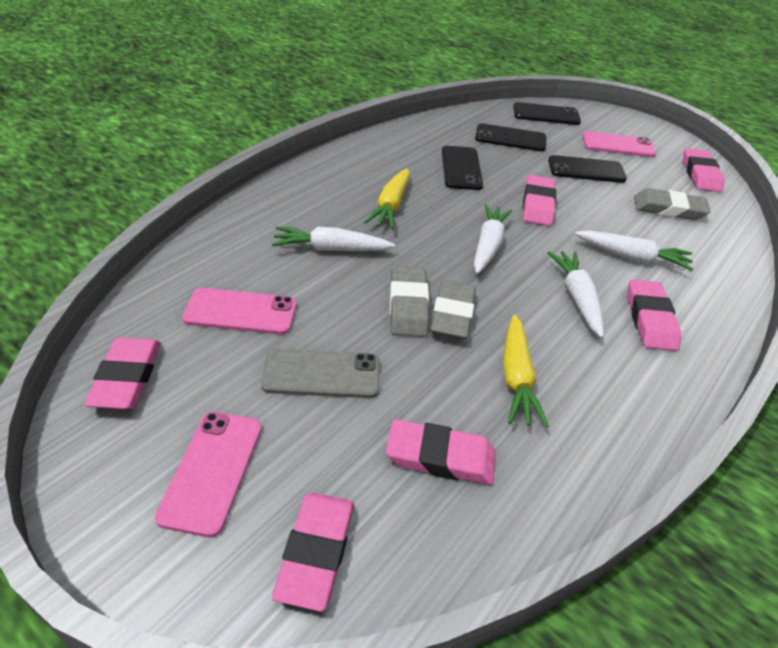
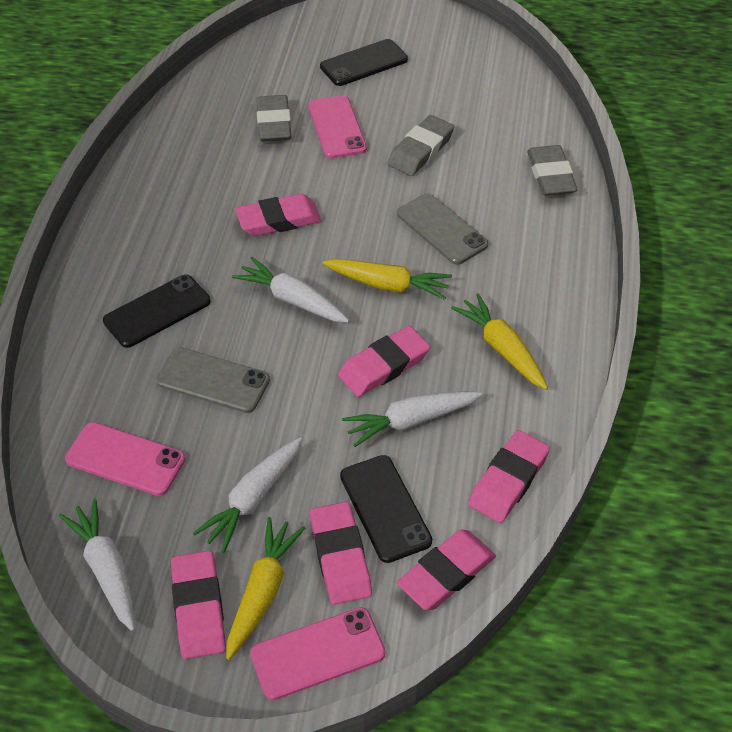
black phone: 4 -> 3
grey phone: 1 -> 2
yellow carrot: 2 -> 3

